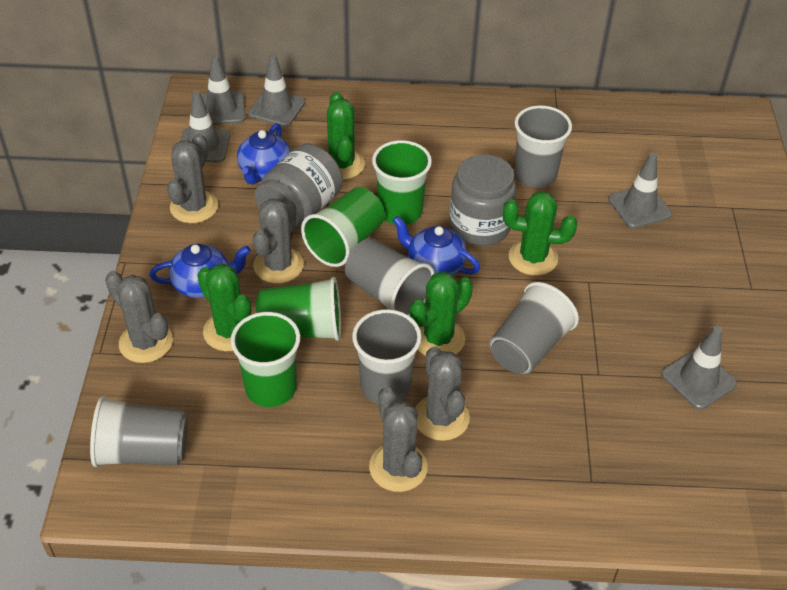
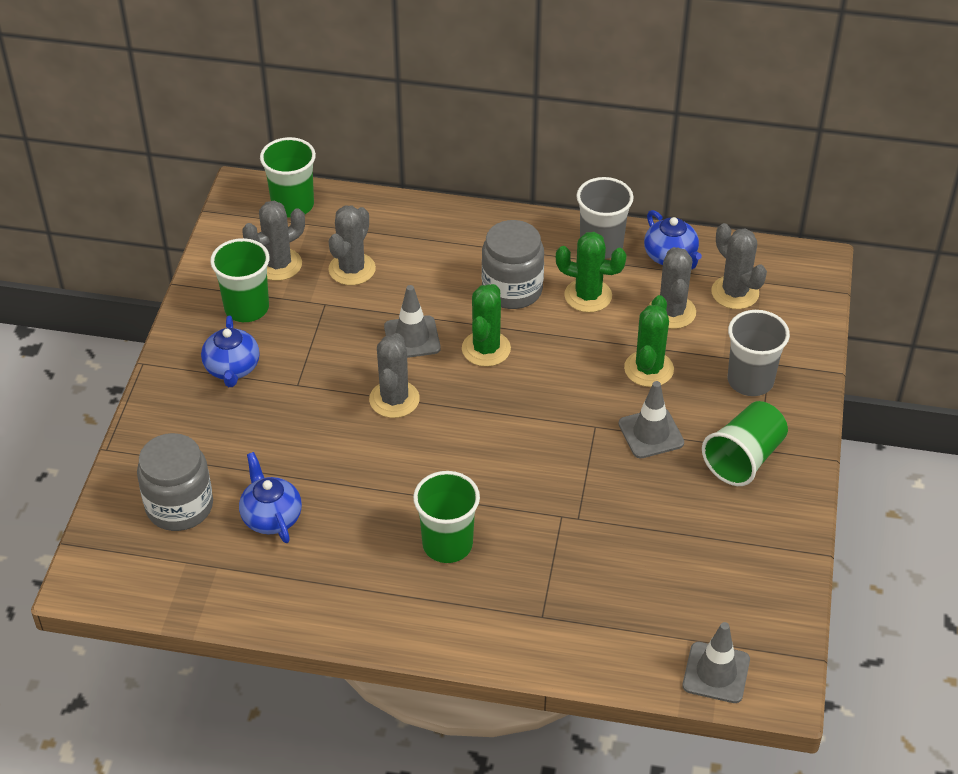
green cactus: 4 -> 3
grey cup: 5 -> 2
grey traffic cone: 5 -> 3

